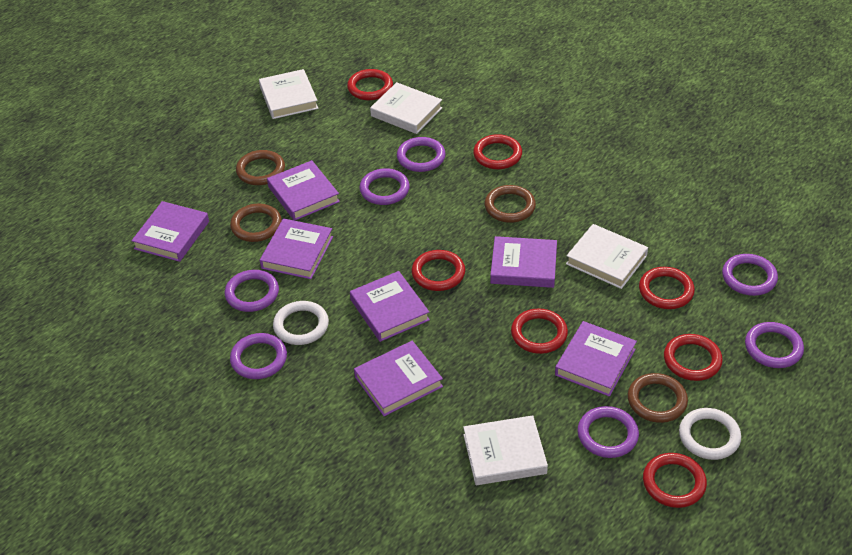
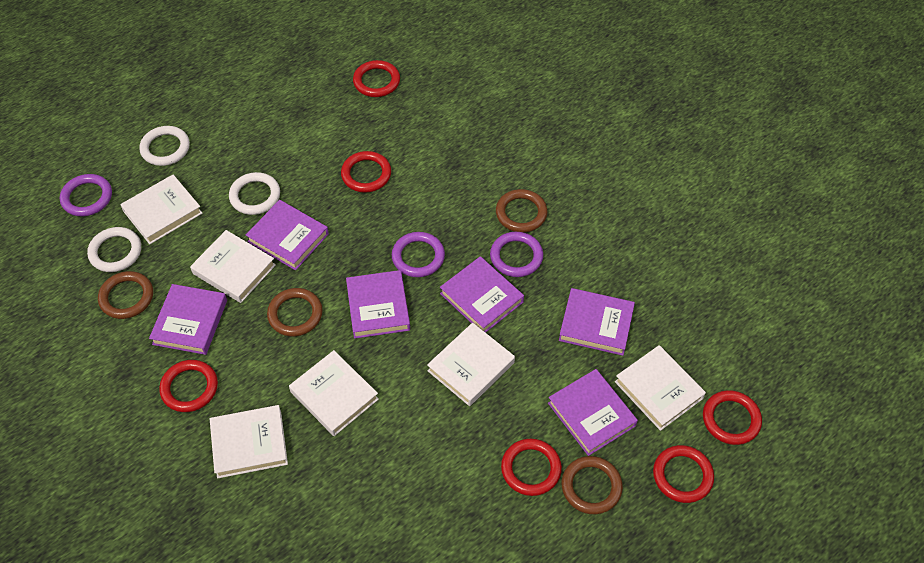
purple book: 7 -> 6
purple ring: 7 -> 3
red ring: 7 -> 6
white book: 4 -> 6
white ring: 2 -> 3

